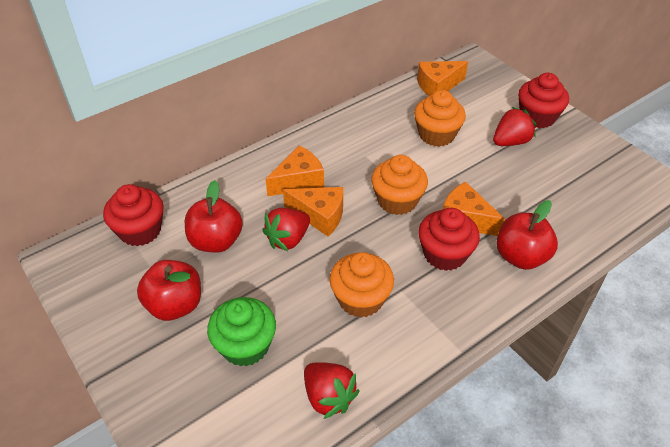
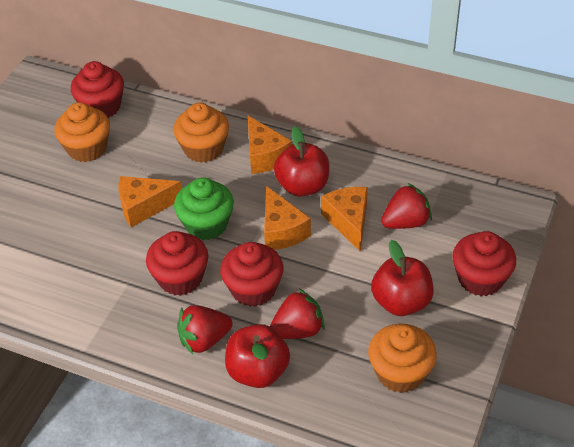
red cupcake: 3 -> 4

